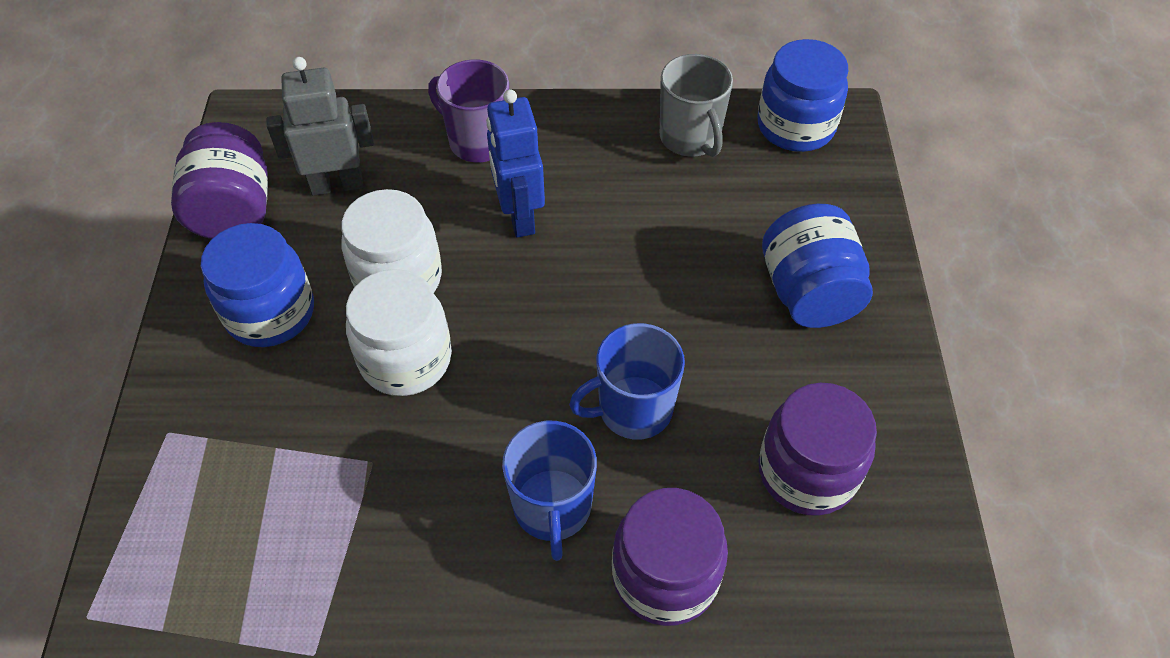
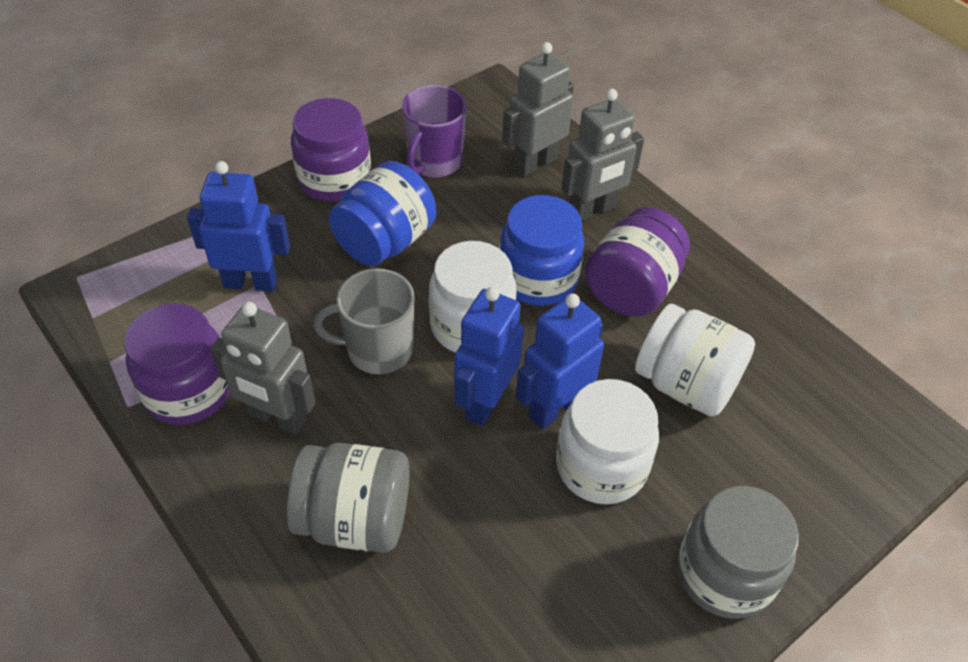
blue jar: 3 -> 2
blue mug: 2 -> 0
blue robot: 1 -> 3
grey jar: 0 -> 2
grey robot: 1 -> 3
white jar: 2 -> 3

